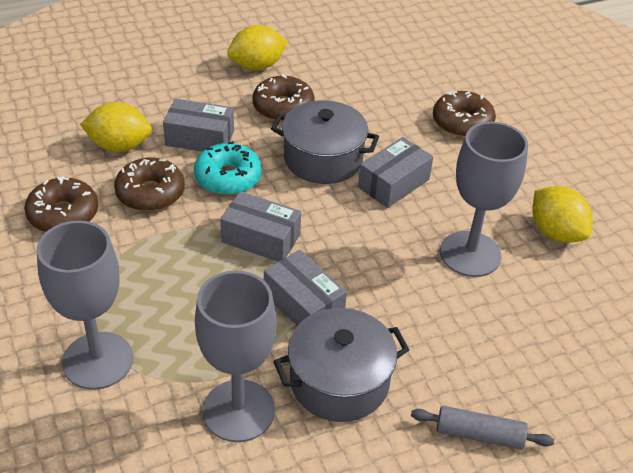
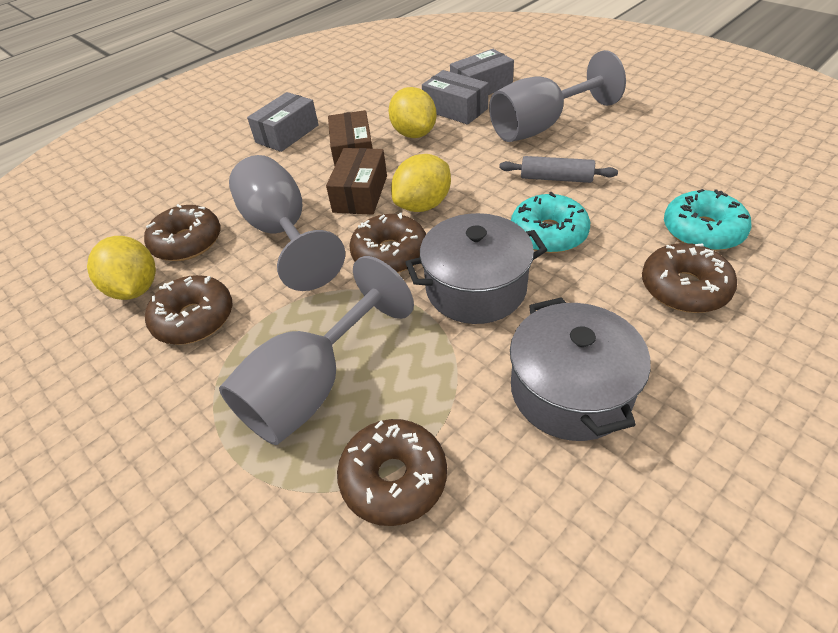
brown box: 0 -> 2
brown donut: 4 -> 5
grey box: 4 -> 3
turquoise donut: 1 -> 2

